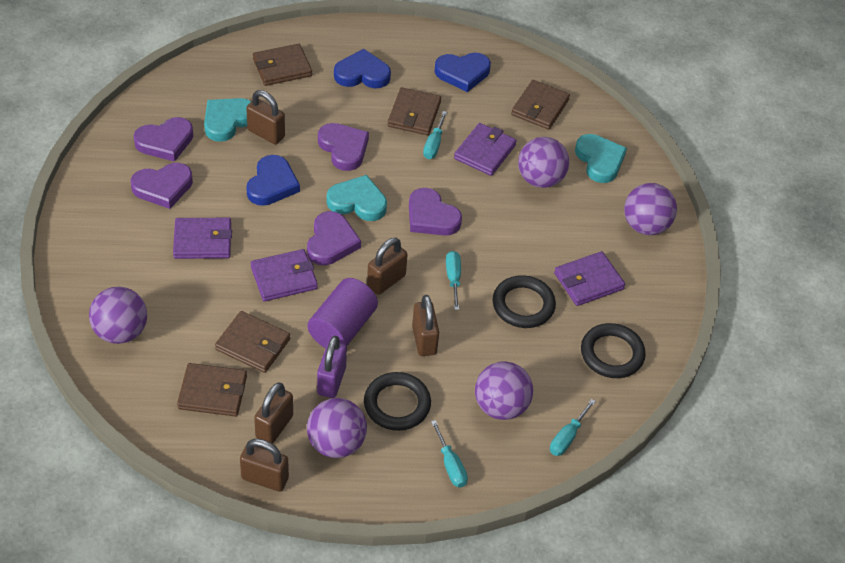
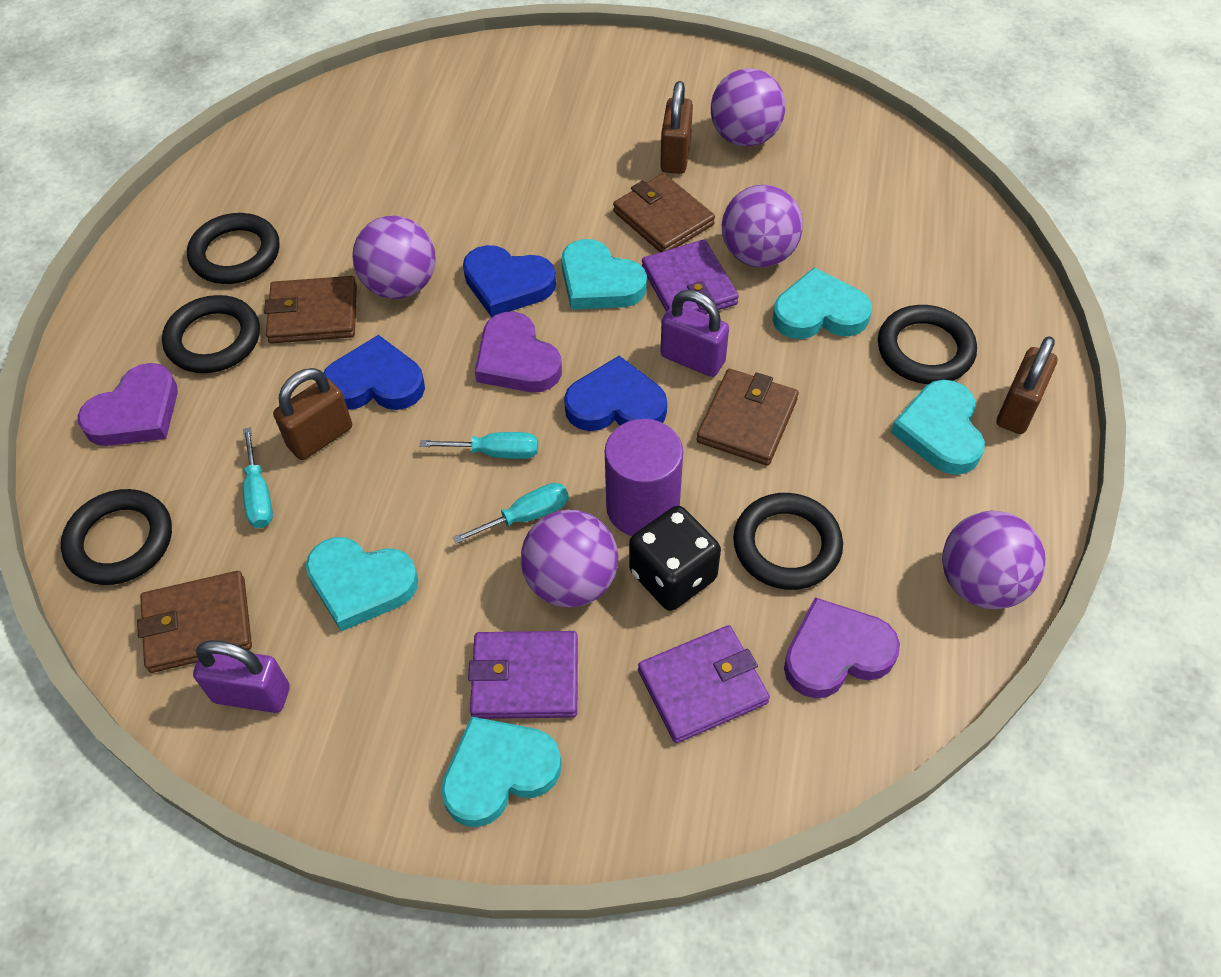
black dice: 0 -> 1
black ring: 3 -> 5
brown padlock: 5 -> 3
brown wallet: 5 -> 4
purple heart: 5 -> 3
purple padlock: 1 -> 2
purple wallet: 4 -> 3
turquoise heart: 3 -> 5
turquoise screwdriver: 4 -> 3

